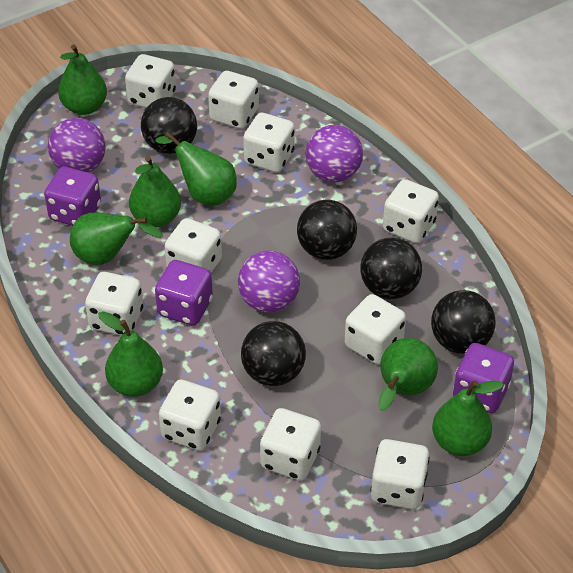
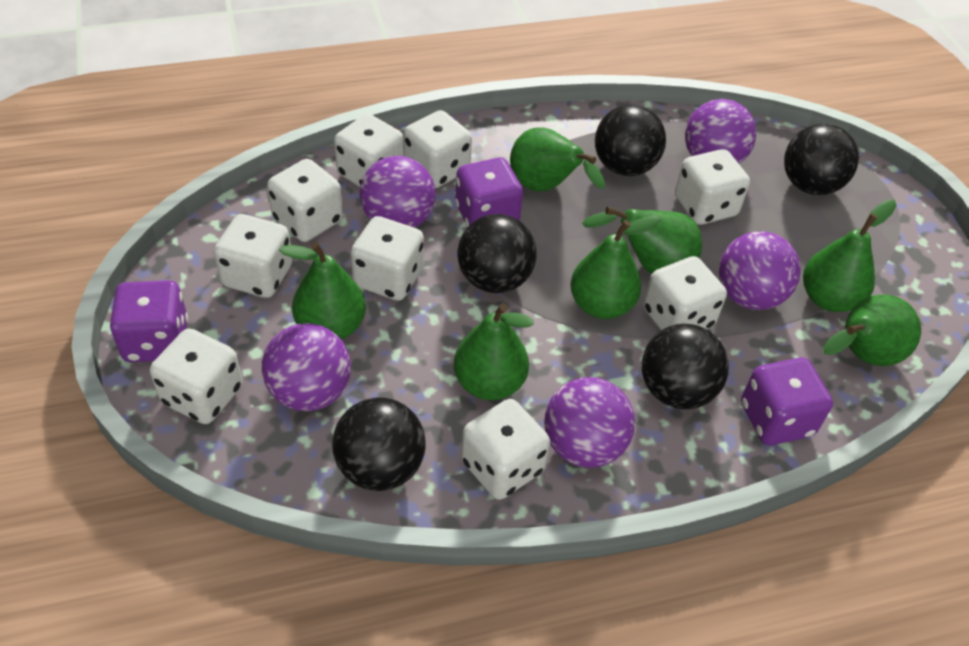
purple ball: 3 -> 5
white dice: 10 -> 9

